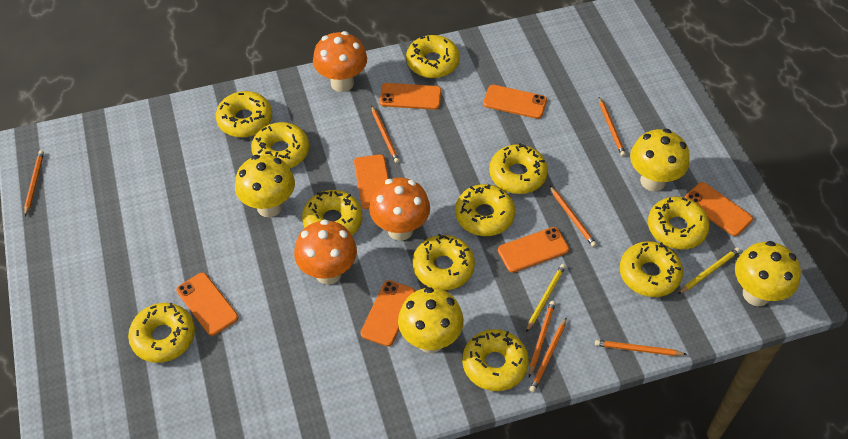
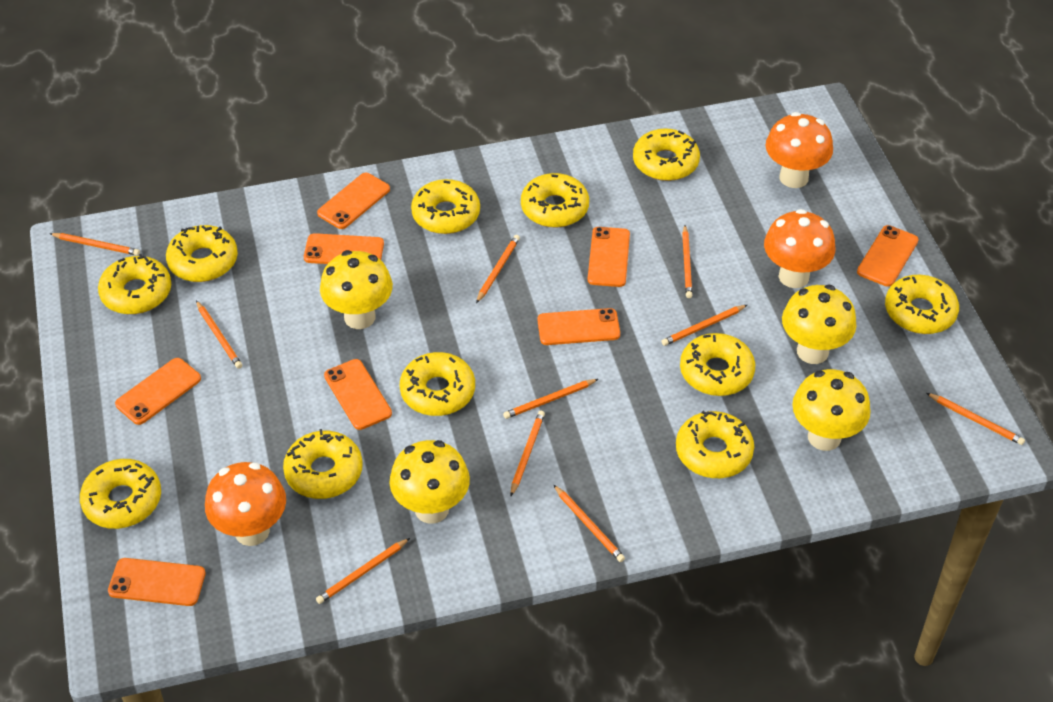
orange pencil: 7 -> 10
orange phone: 7 -> 8
yellow pencil: 2 -> 0

